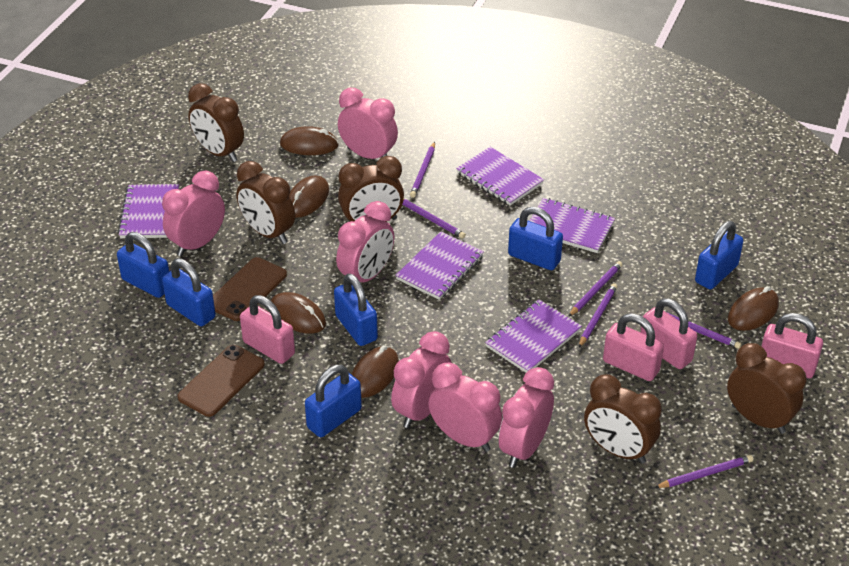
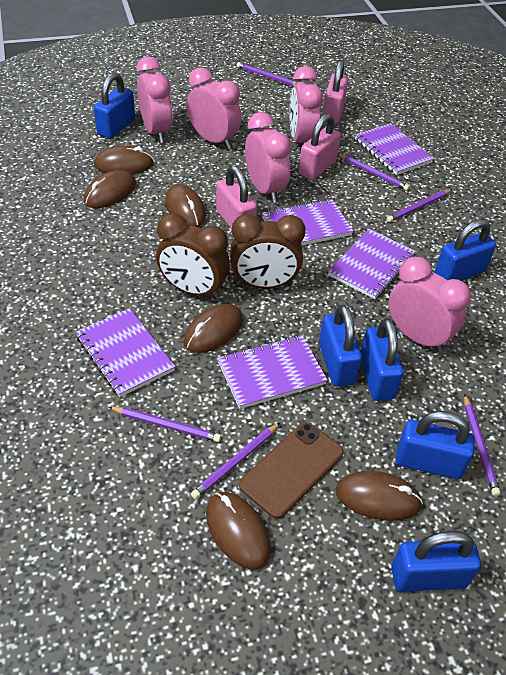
brown clock: 5 -> 2
brown mouse: 5 -> 6
brown phone: 2 -> 1
pink clock: 6 -> 5
pink padlock: 4 -> 3

